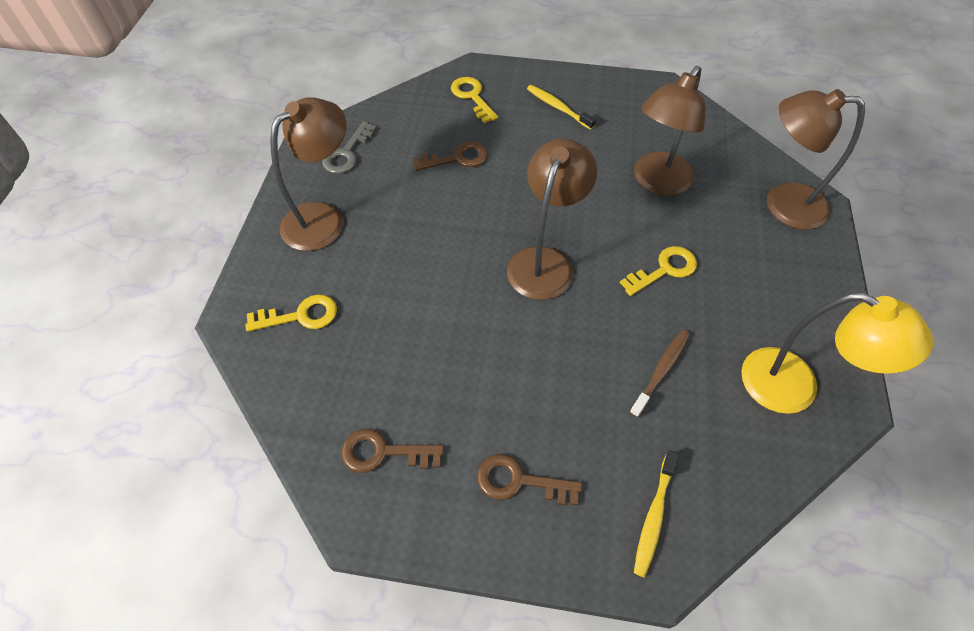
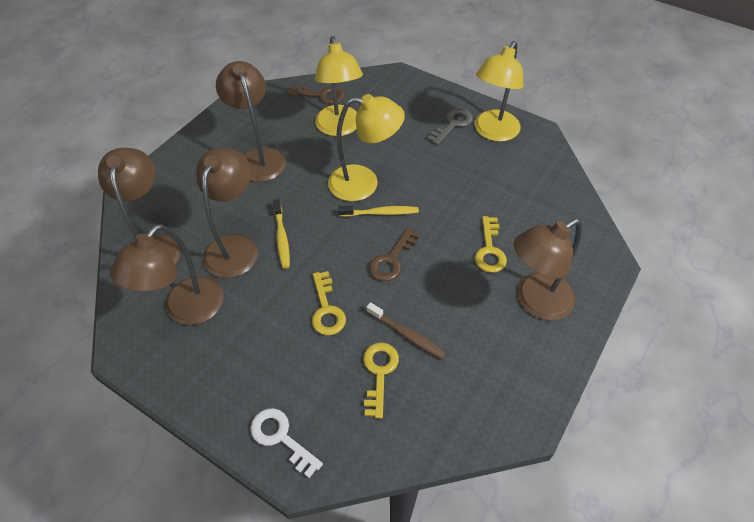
brown key: 3 -> 2
brown lamp: 4 -> 5
white key: 0 -> 1
yellow lamp: 1 -> 3

